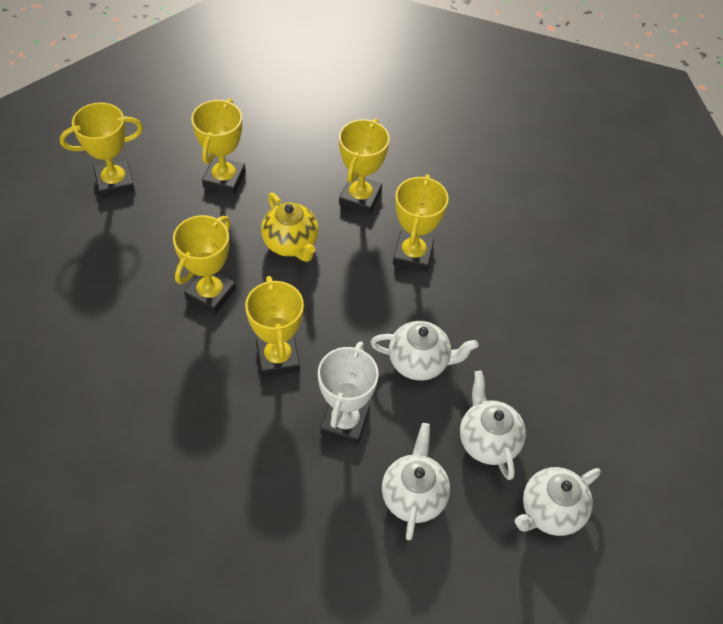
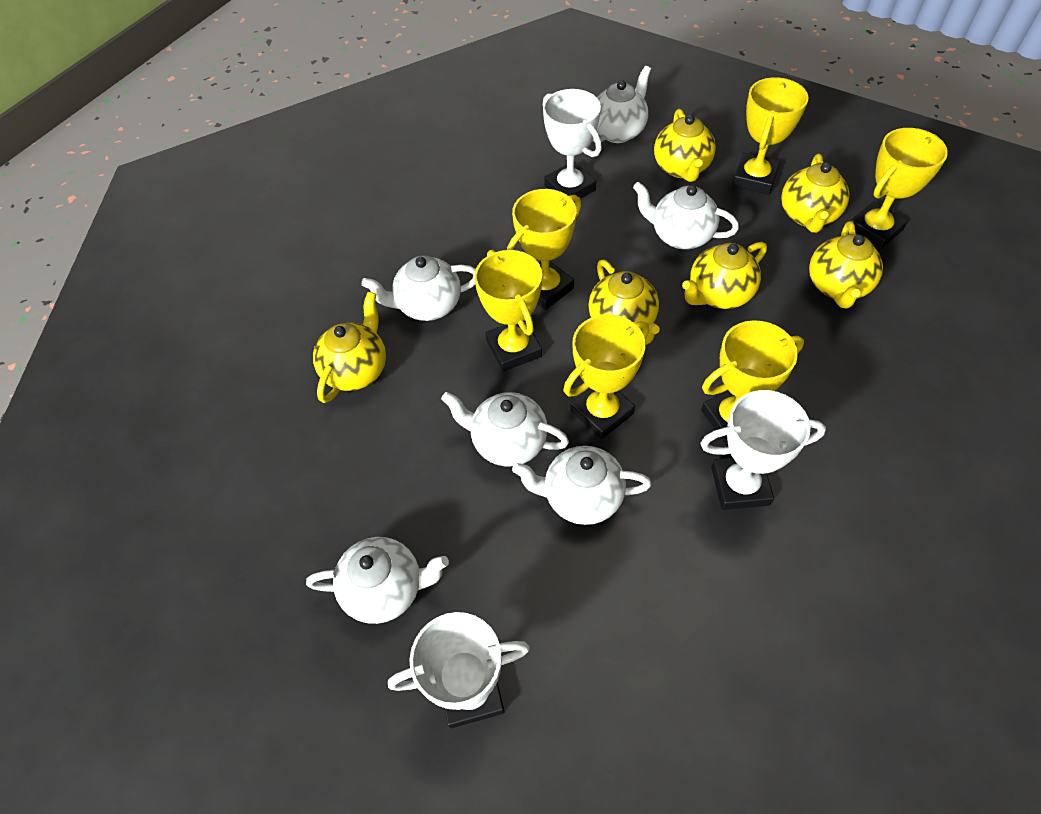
white teapot: 4 -> 6
white trophy: 1 -> 3
yellow teapot: 1 -> 6

